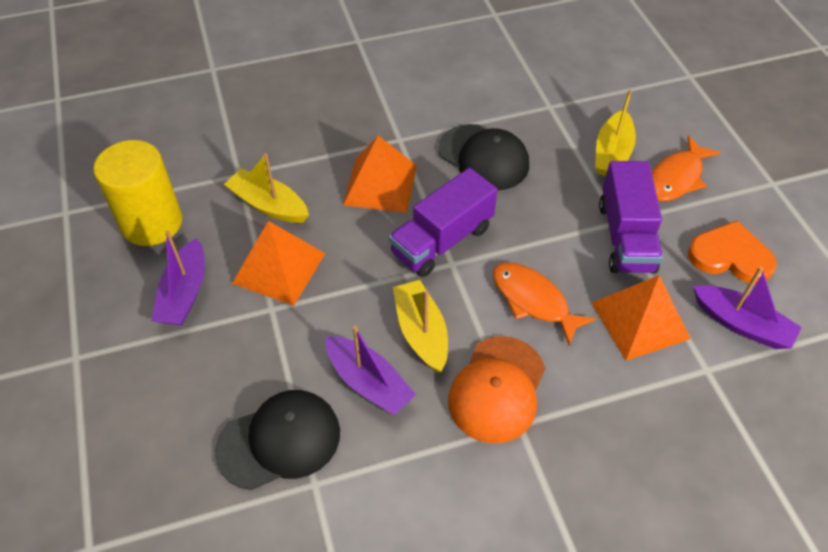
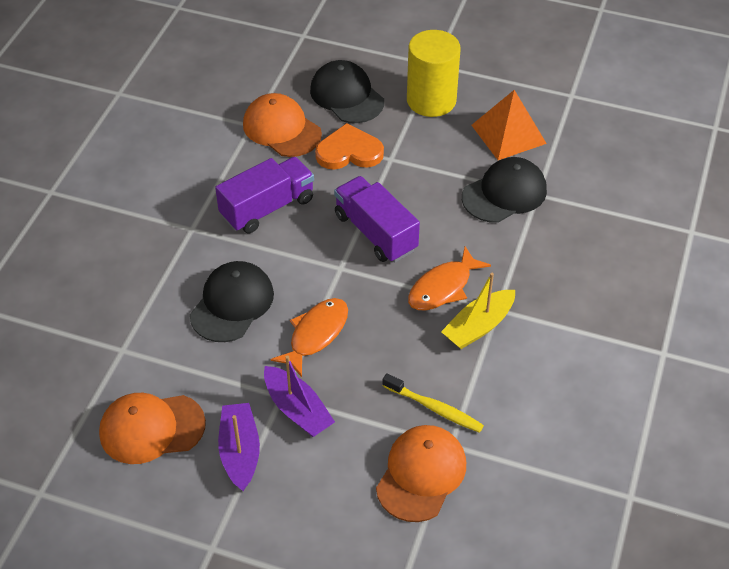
black cap: 2 -> 3
orange cap: 1 -> 3
orange pyramid: 3 -> 1
purple boat: 3 -> 2
yellow boat: 3 -> 1
yellow toothbrush: 0 -> 1

